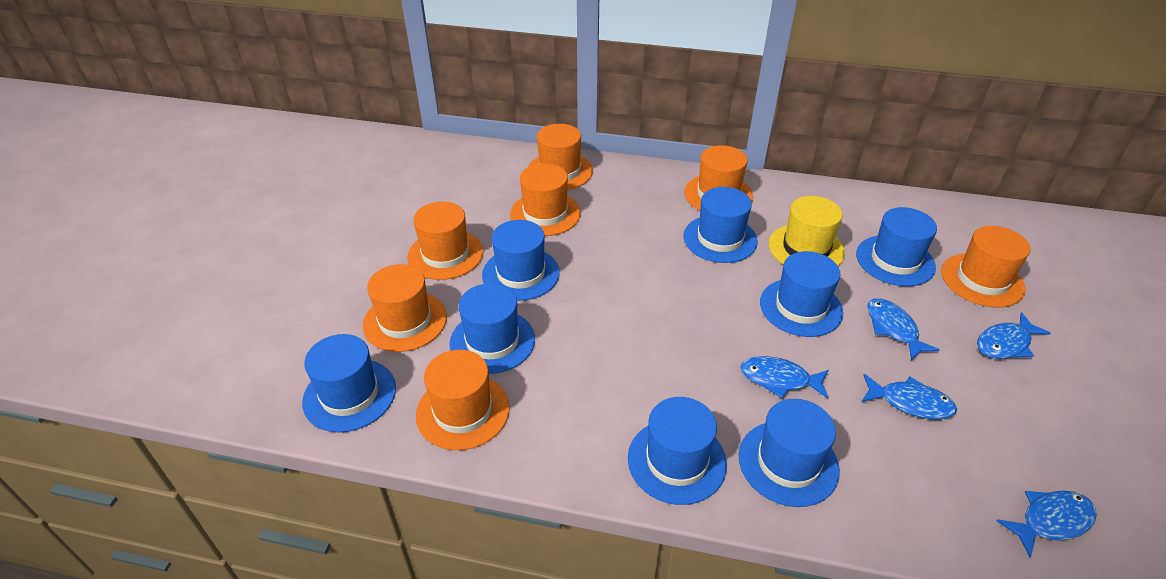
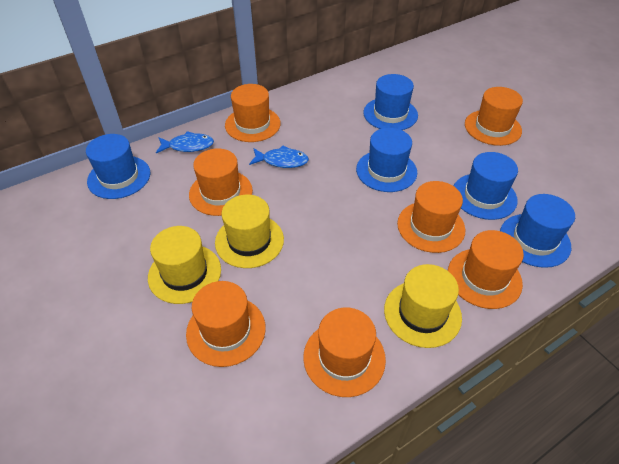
blue fish: 5 -> 2
blue hat: 8 -> 5
yellow hat: 1 -> 3

